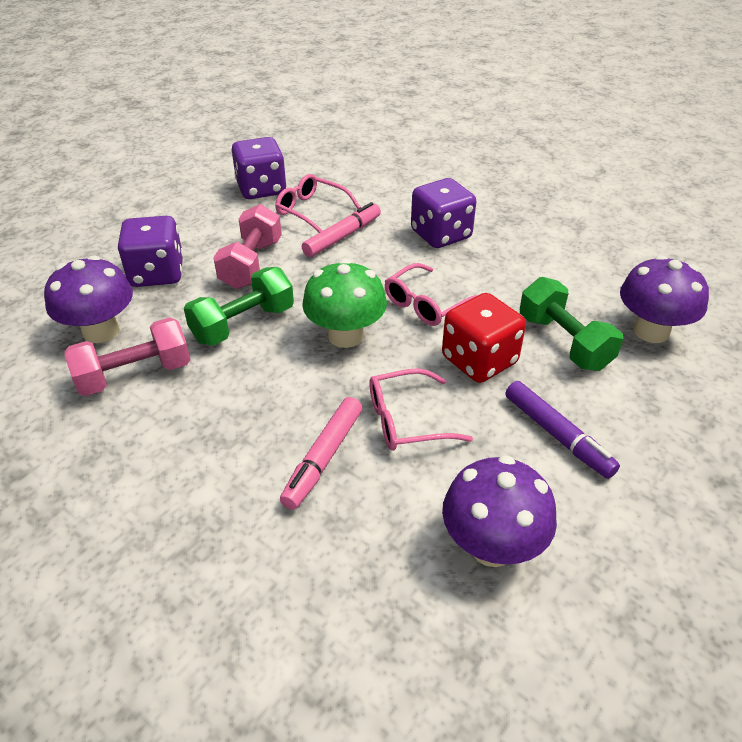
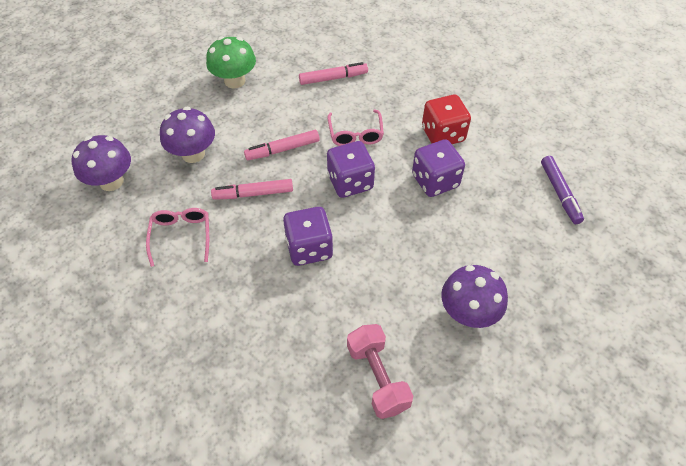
green dumbbell: 2 -> 0
pink dumbbell: 2 -> 1
pink glasses: 3 -> 2
pink marker: 2 -> 3

